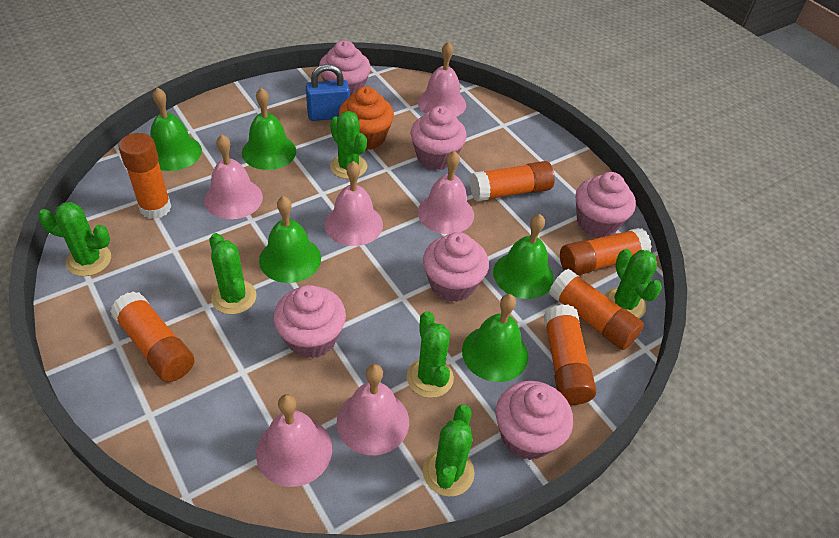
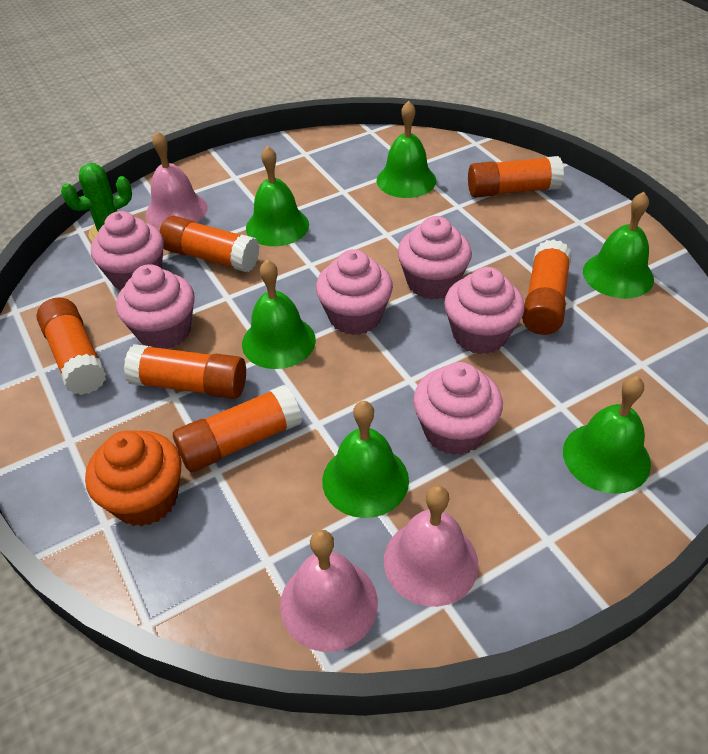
blue padlock: 1 -> 0
green bell: 5 -> 6
green cactus: 6 -> 1
pink bell: 6 -> 3

